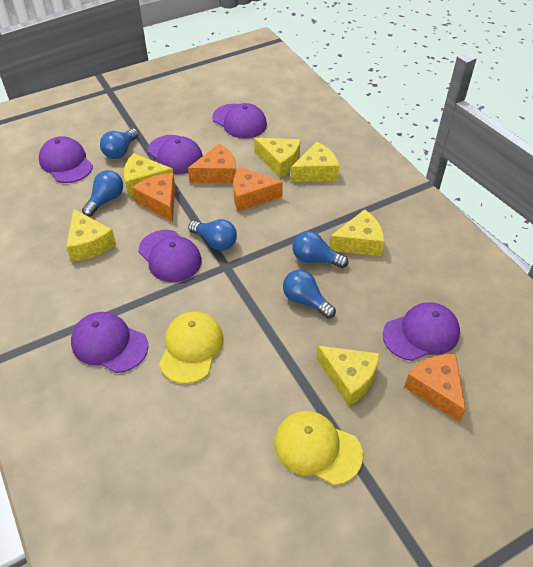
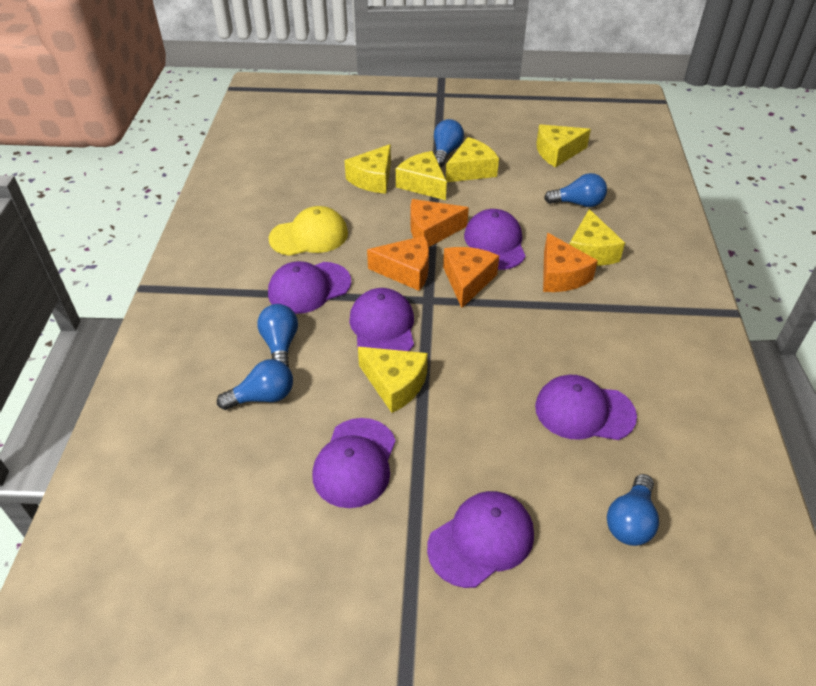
yellow cap: 2 -> 1

